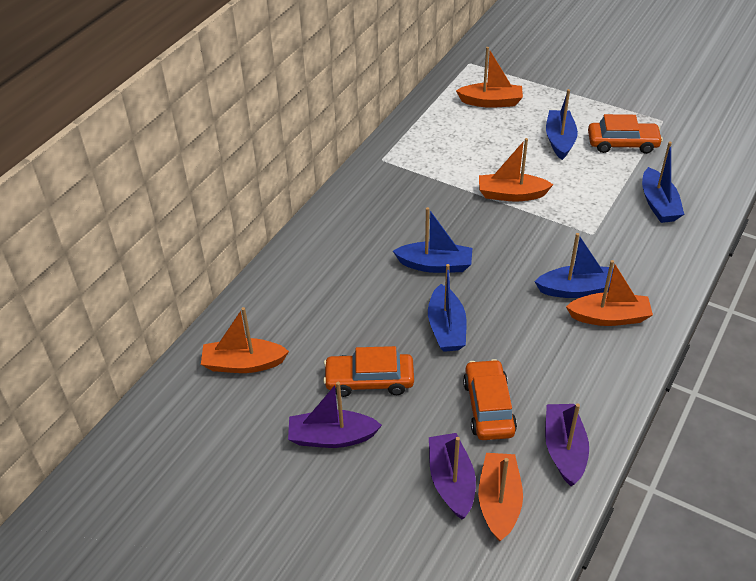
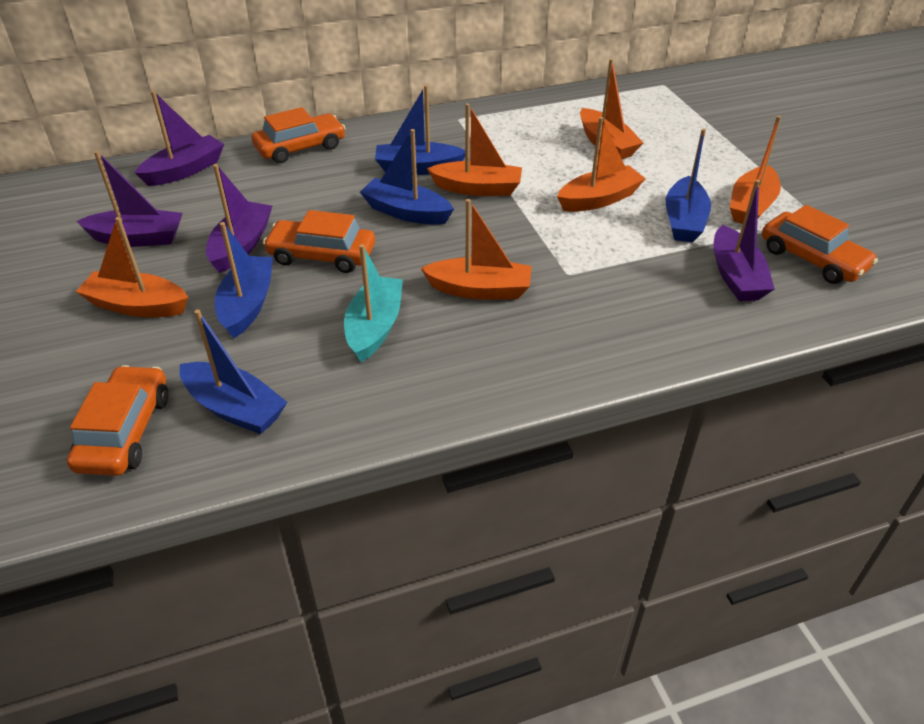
orange boat: 5 -> 6
orange car: 3 -> 4
purple boat: 3 -> 4
turquoise boat: 0 -> 1

